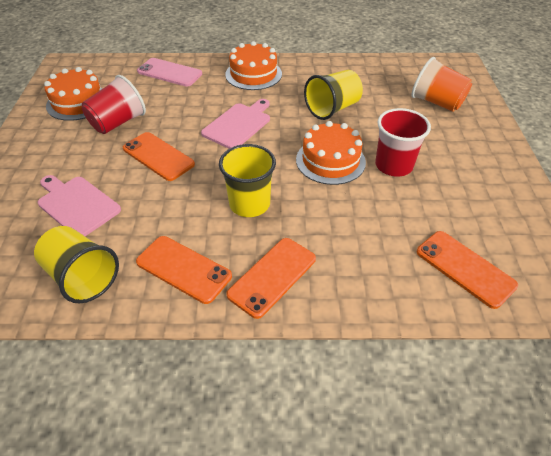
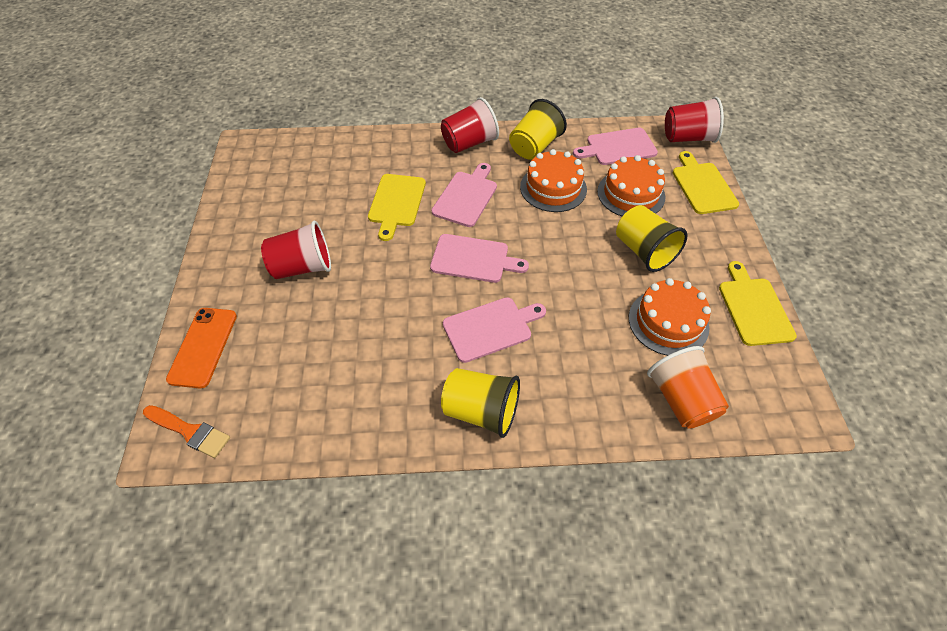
orange brush: 0 -> 1
orange phone: 4 -> 1
pink cutting board: 2 -> 4
pink phone: 1 -> 0
red cup: 2 -> 3
yellow cutting board: 0 -> 3

